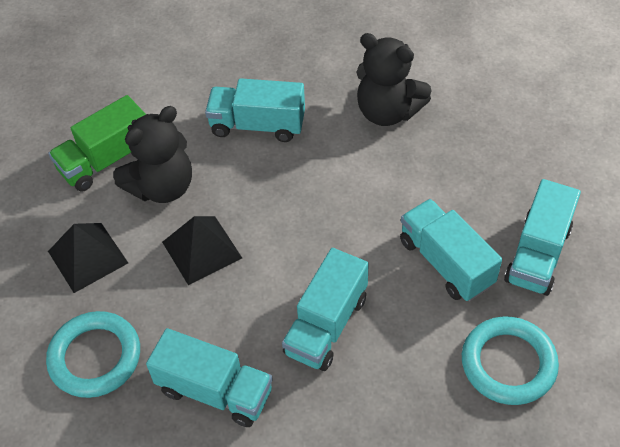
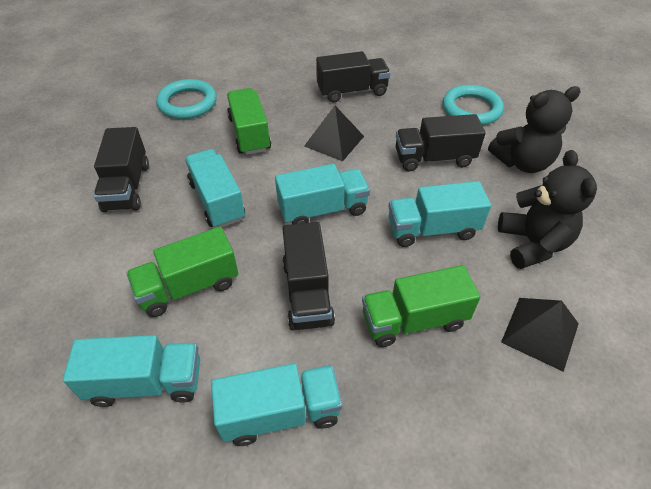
black truck: 0 -> 4
green truck: 1 -> 3

